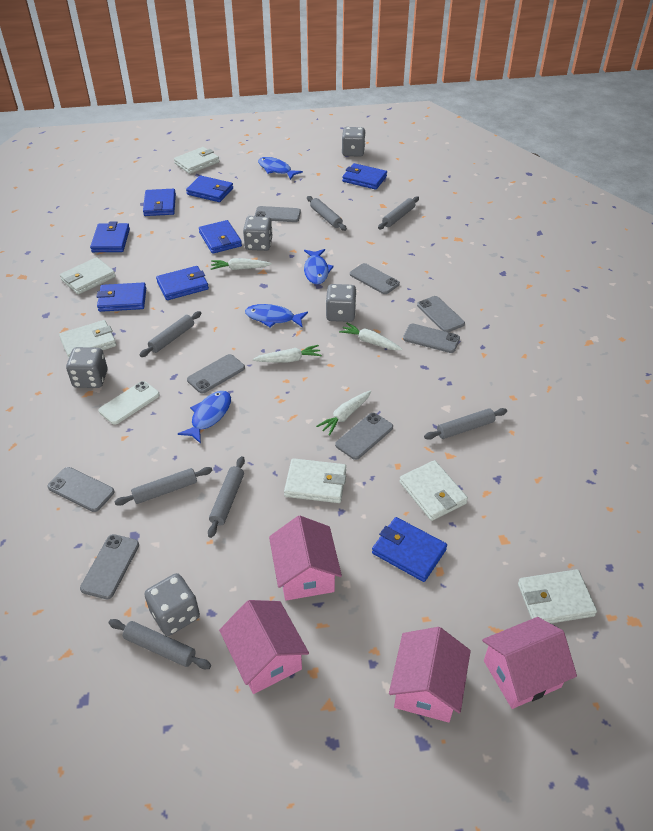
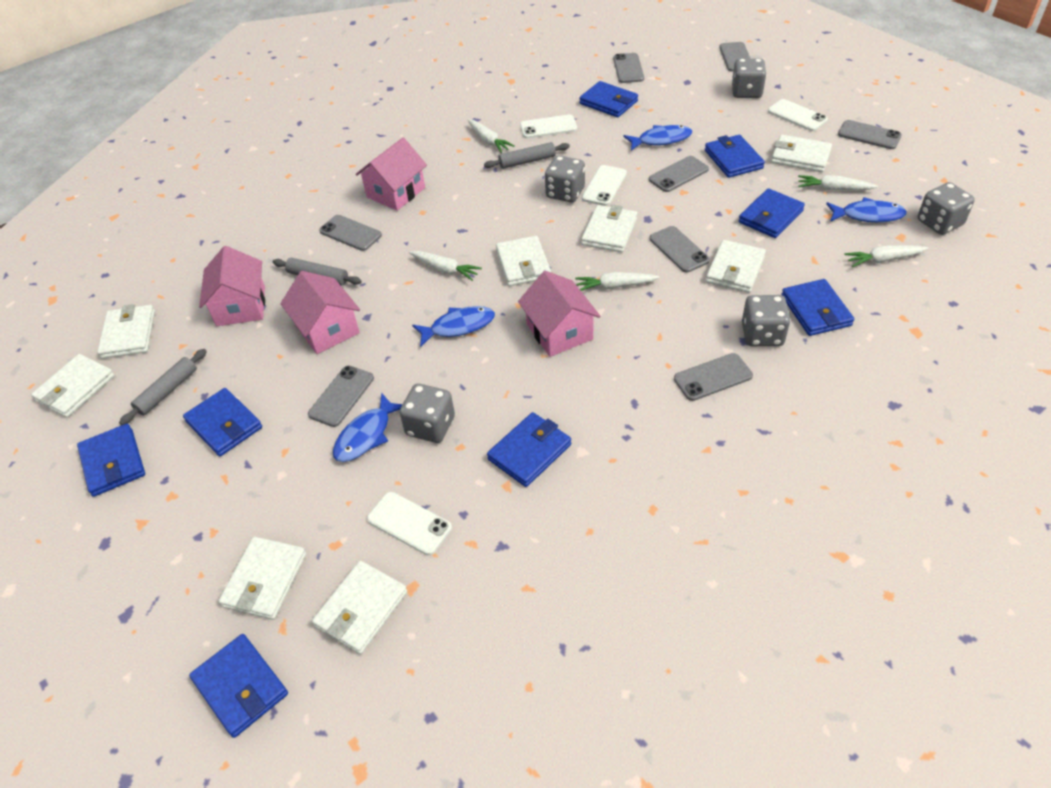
grey rolling pin: 7 -> 3
white carrot: 4 -> 5
white phone: 1 -> 4
white wallet: 6 -> 8

